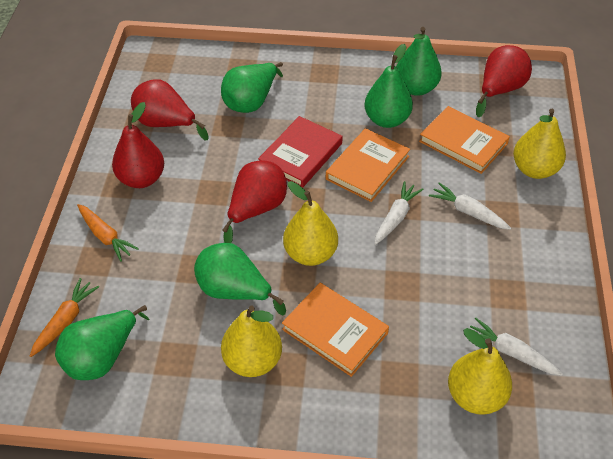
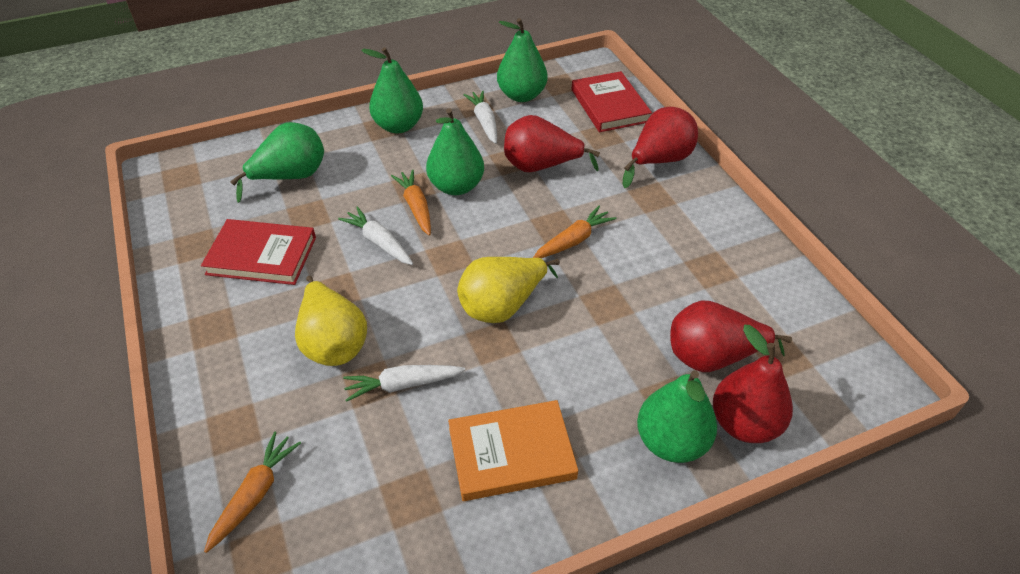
orange book: 3 -> 1
orange carrot: 2 -> 3
red book: 1 -> 2
yellow pear: 4 -> 2

